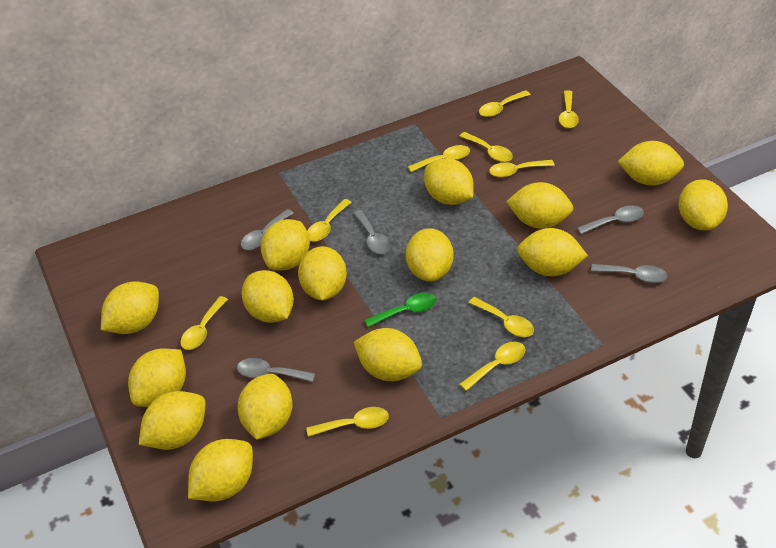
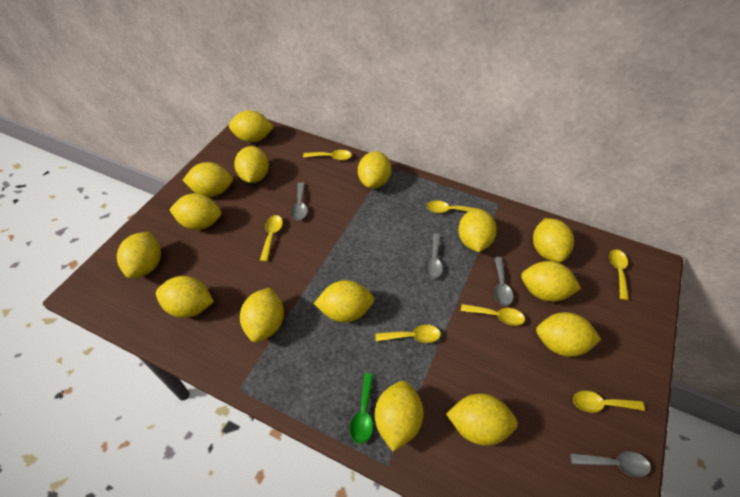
grey spoon: 5 -> 4
yellow spoon: 10 -> 7

